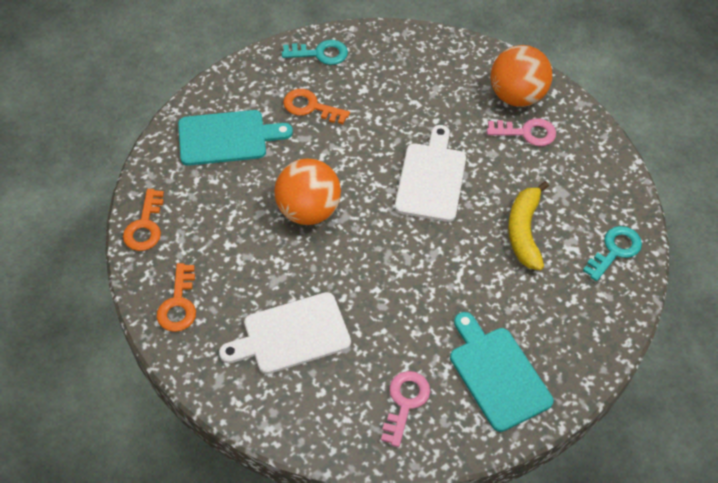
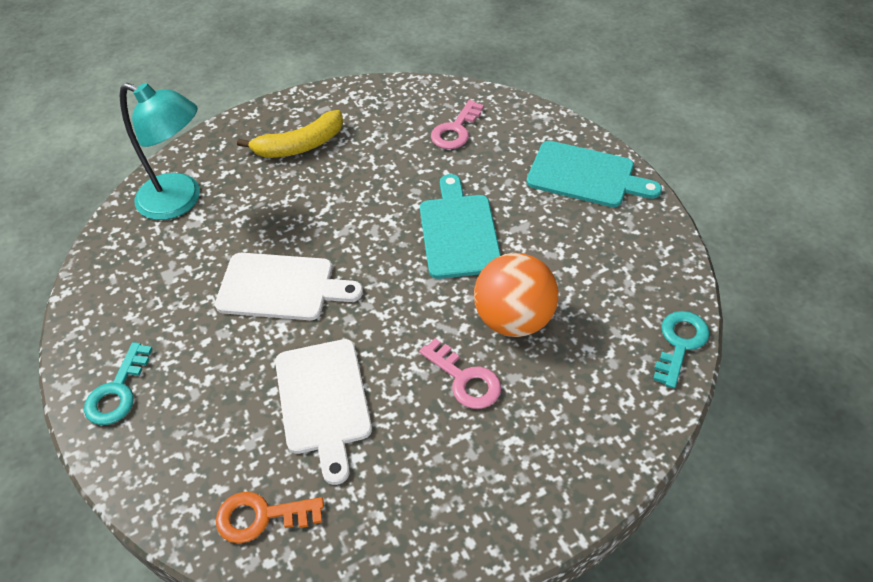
orange ball: 2 -> 1
orange key: 3 -> 1
turquoise lamp: 0 -> 1

